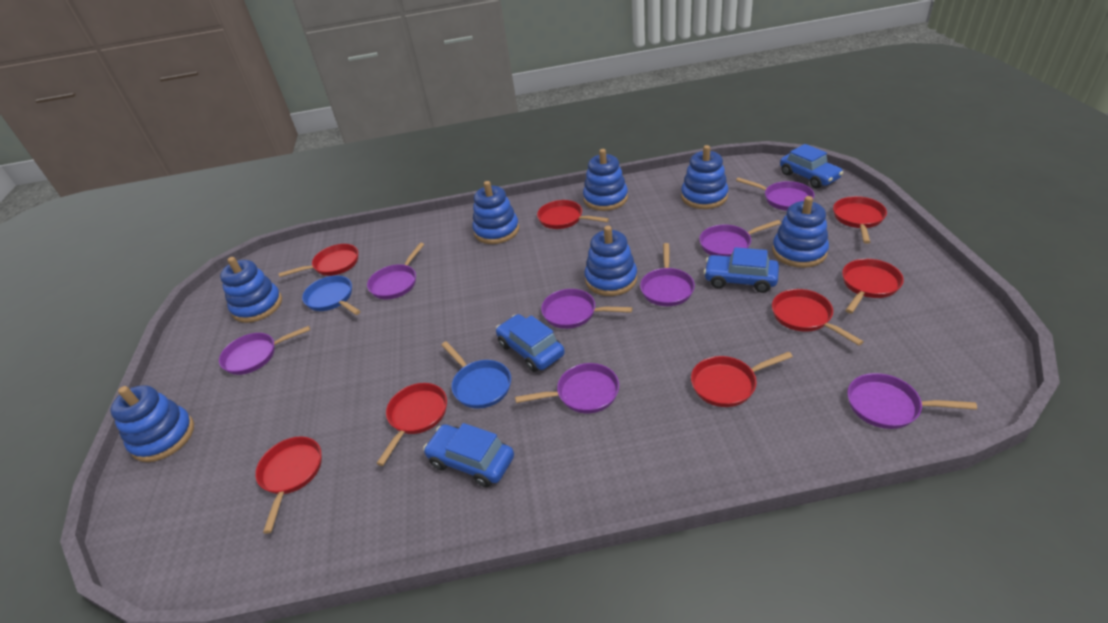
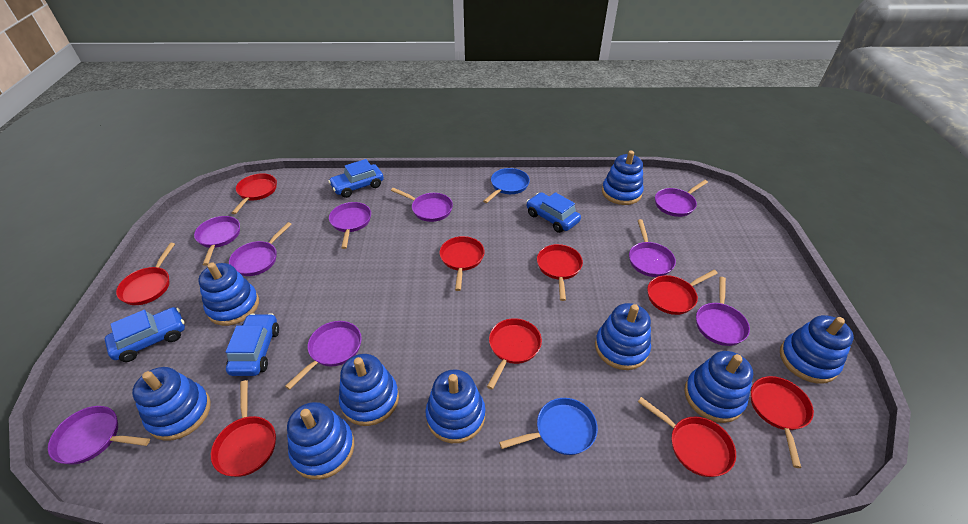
blue stacking toy: 7 -> 9
purple pan: 8 -> 9
red pan: 8 -> 9

